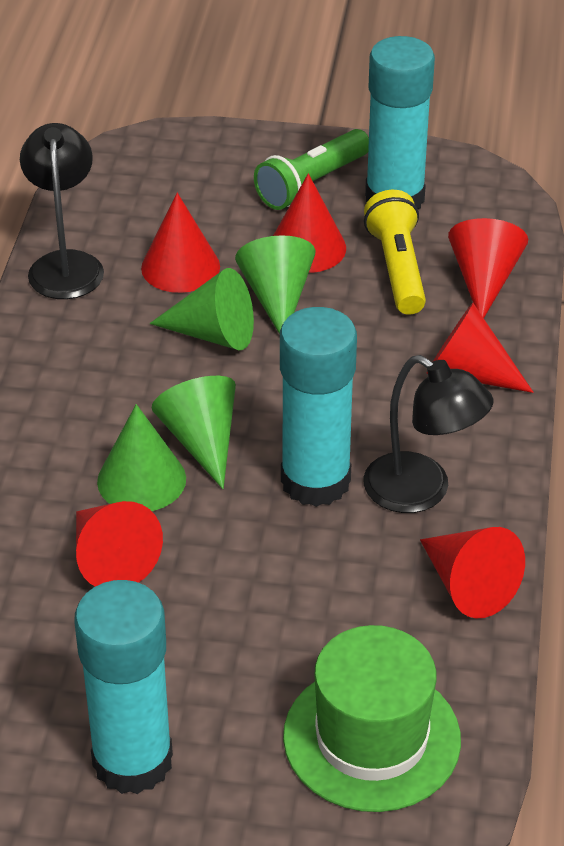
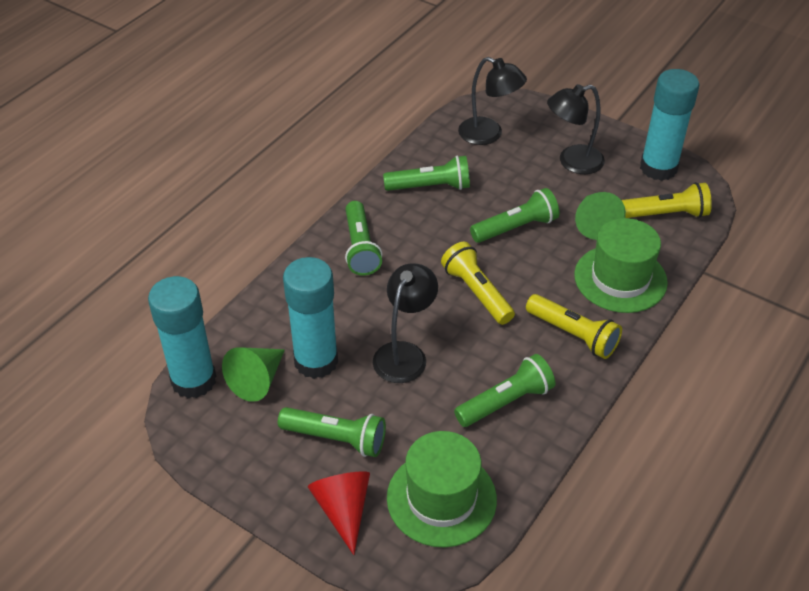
black lamp: 2 -> 3
green cone: 4 -> 2
green flashlight: 1 -> 5
green hat: 1 -> 2
red cone: 6 -> 1
yellow flashlight: 1 -> 3

